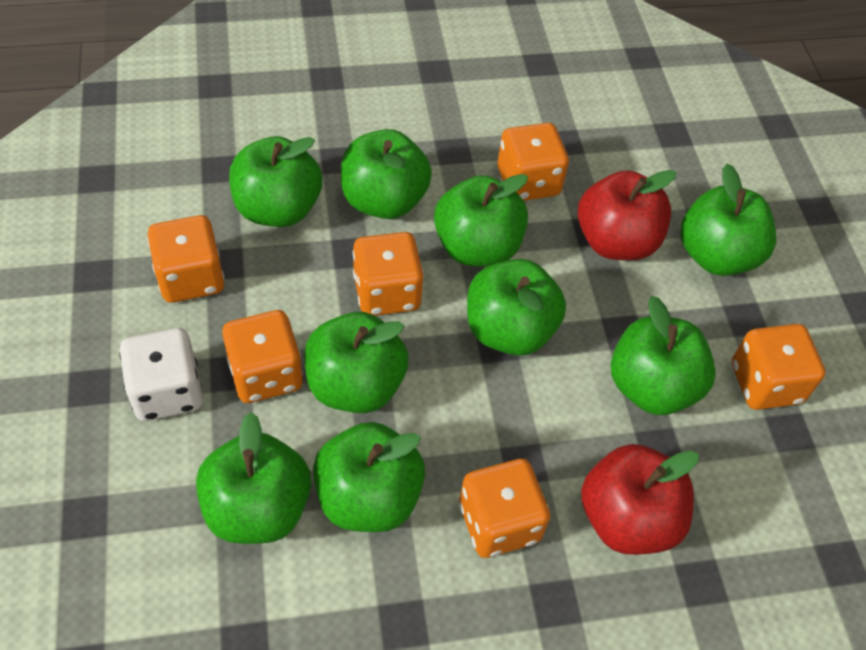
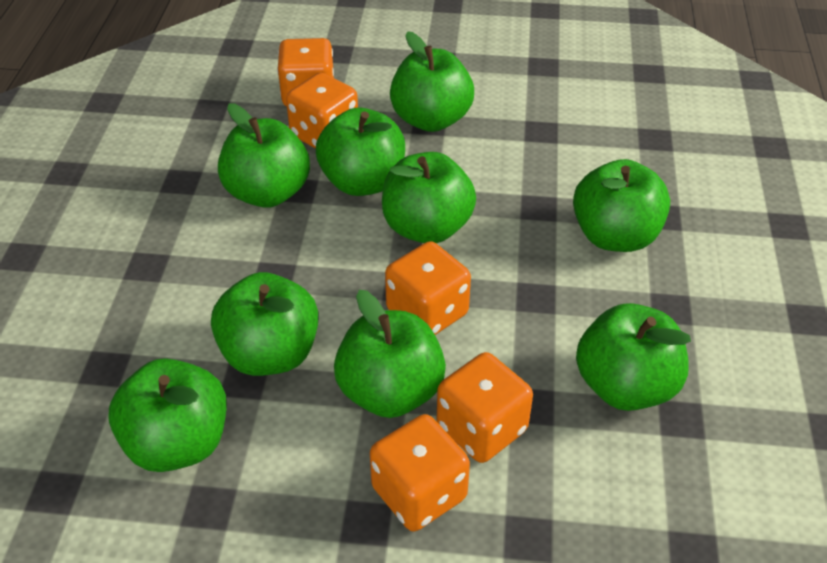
orange dice: 6 -> 5
red apple: 2 -> 0
white dice: 1 -> 0

